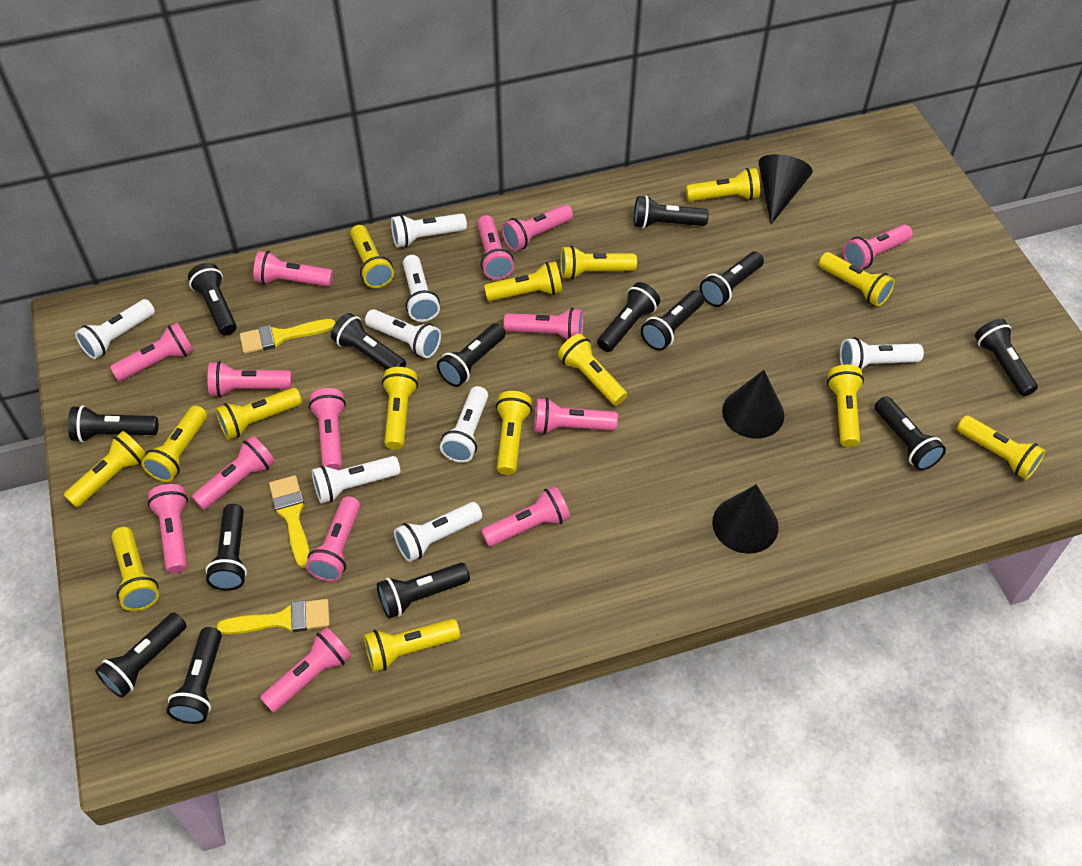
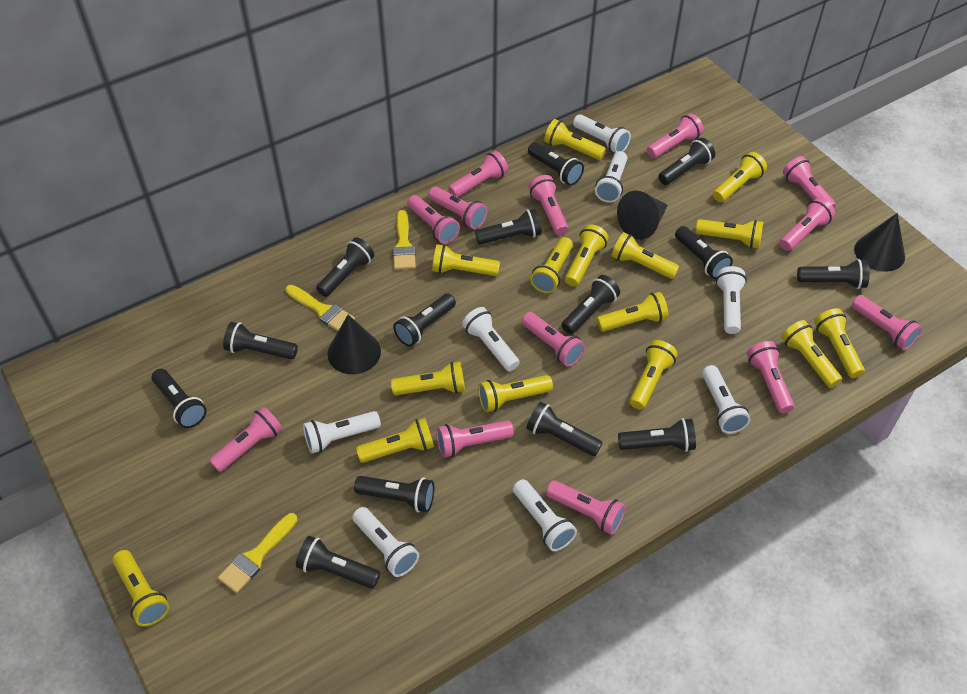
pink flashlight: 14 -> 13

